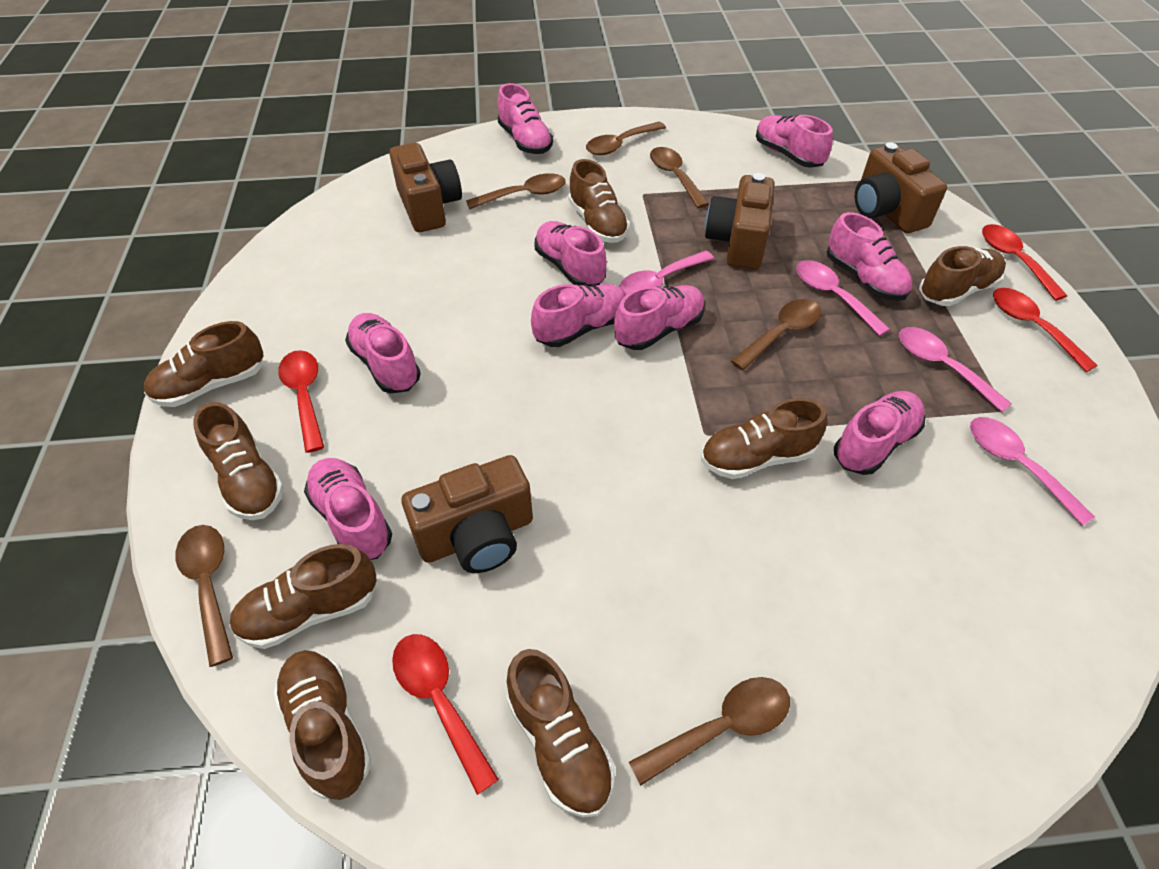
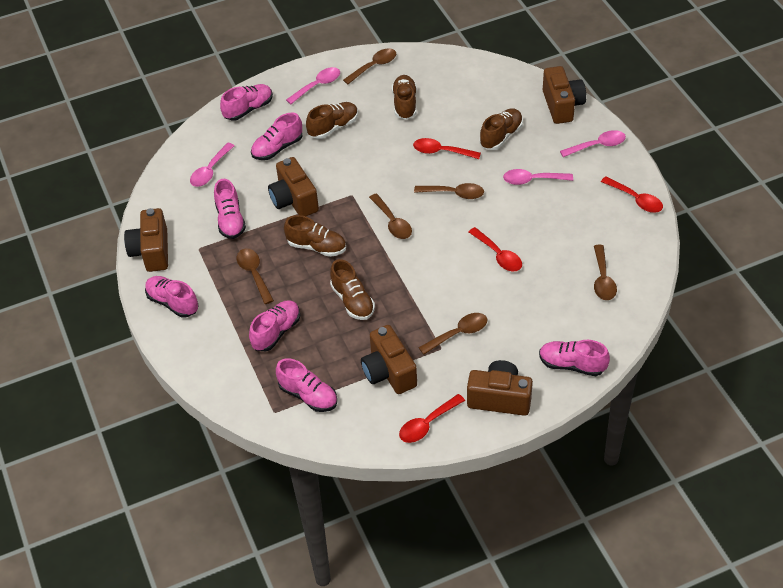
brown camera: 4 -> 5
brown shoe: 8 -> 5
pink shoe: 9 -> 7

